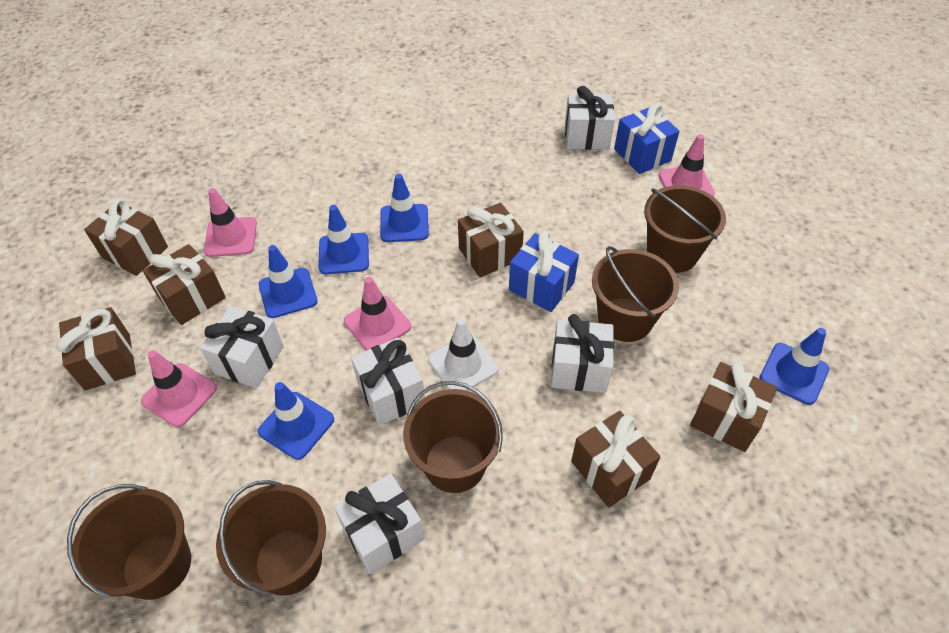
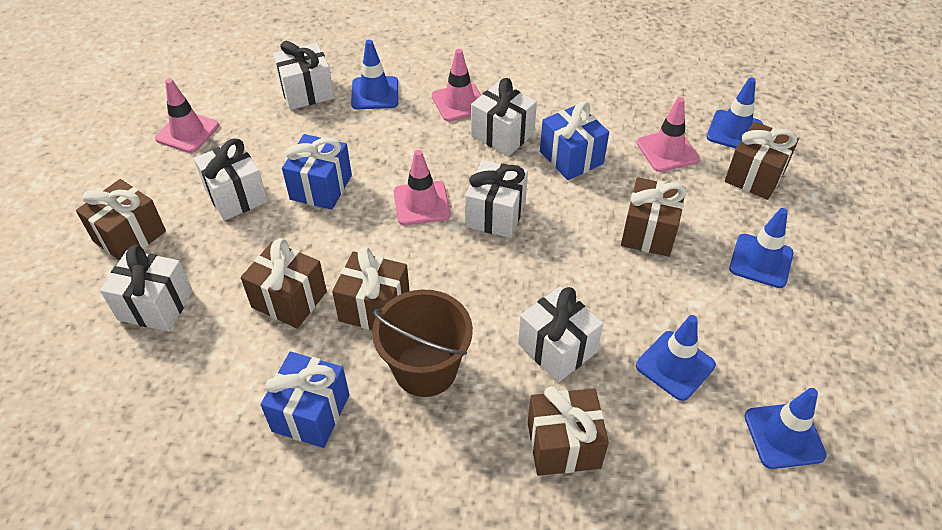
blue gift: 2 -> 3
brown bucket: 5 -> 1
white gift: 5 -> 6
white traffic cone: 1 -> 0

